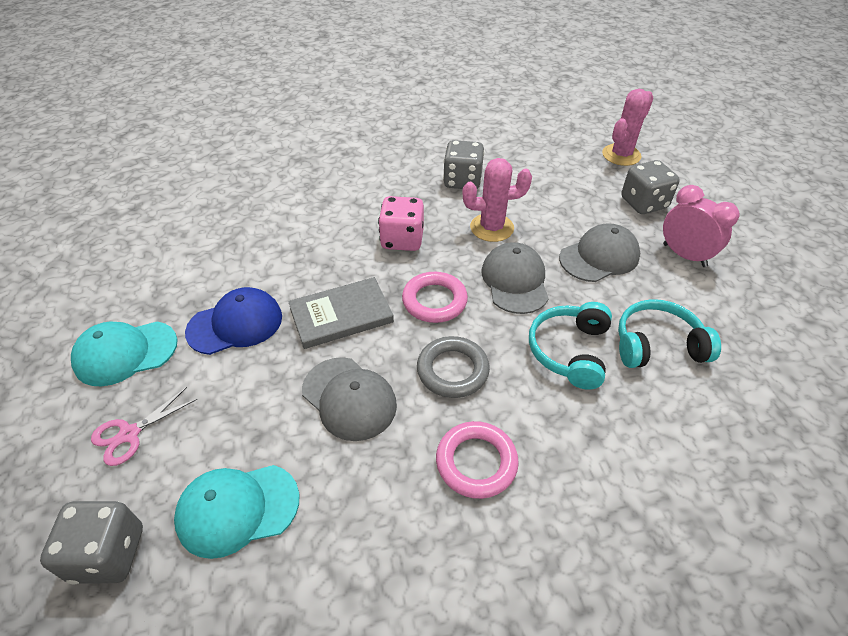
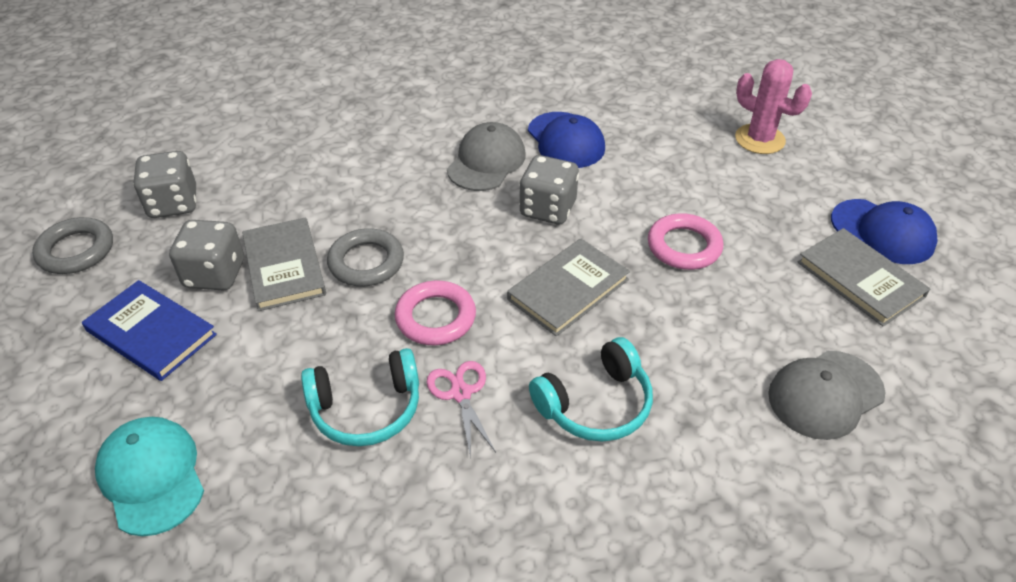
blue book: 0 -> 1
blue cap: 1 -> 2
grey book: 1 -> 3
grey cap: 3 -> 2
grey ring: 1 -> 2
pink cactus: 2 -> 1
pink clock: 1 -> 0
pink dice: 1 -> 0
turquoise cap: 2 -> 1

